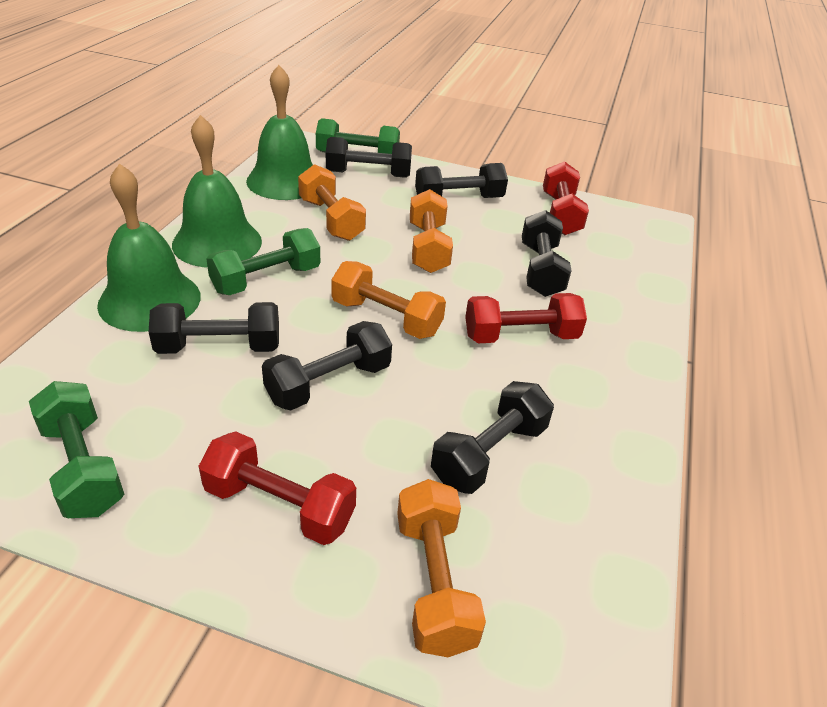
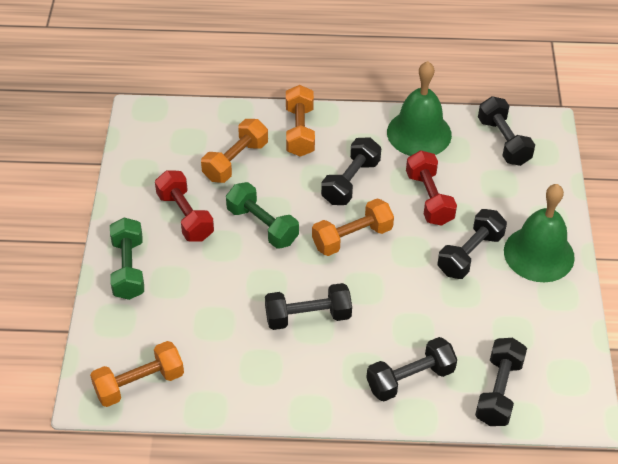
green bell: 3 -> 2
green dumbbell: 3 -> 2
red dumbbell: 3 -> 2

